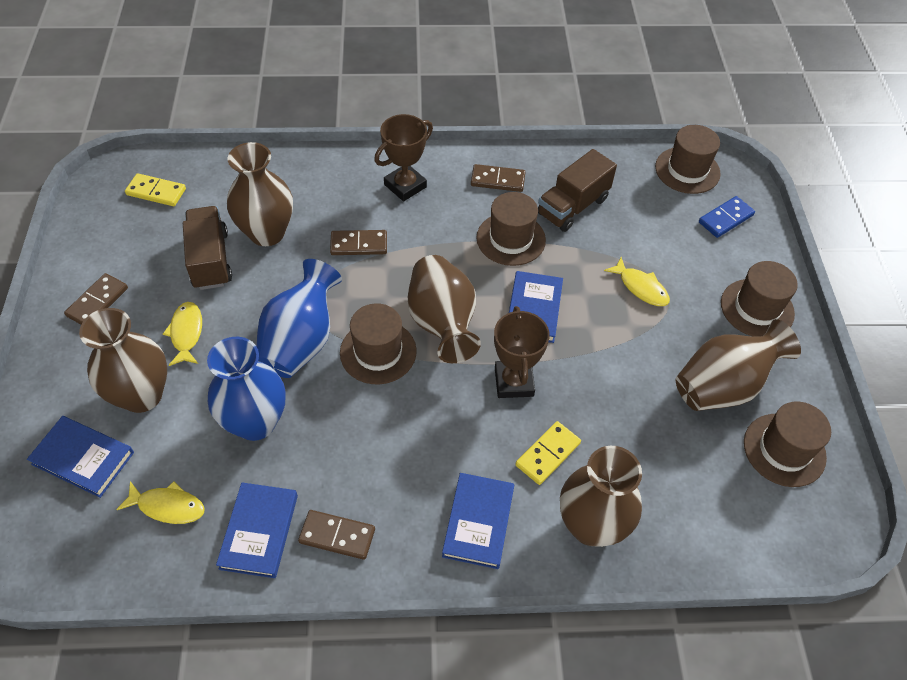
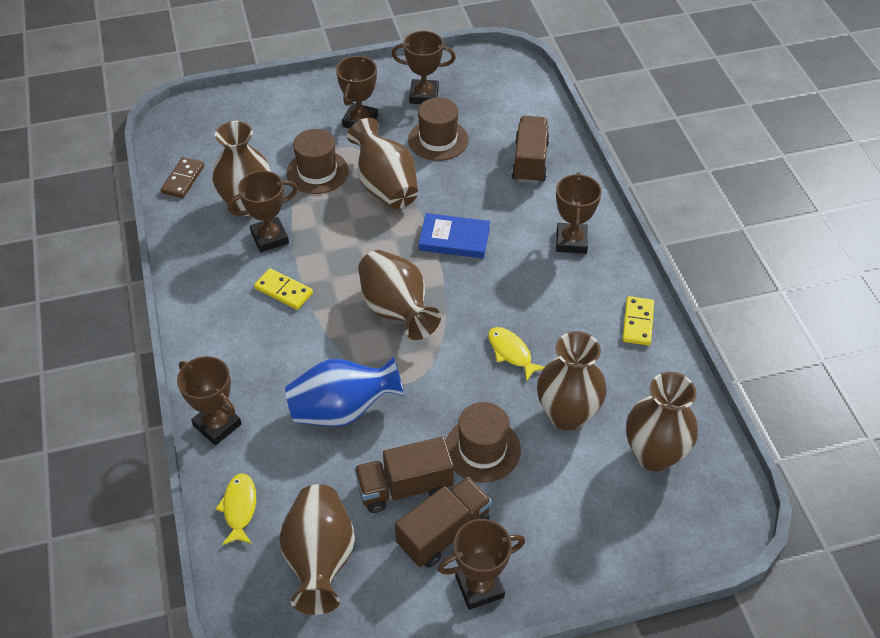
blue book: 4 -> 1
blue domino: 1 -> 0
blue vase: 2 -> 1
brown domino: 4 -> 1
brown hat: 5 -> 3
brown trophy: 2 -> 6
brown truck: 2 -> 3
brown vase: 5 -> 6
yellow fish: 3 -> 2

